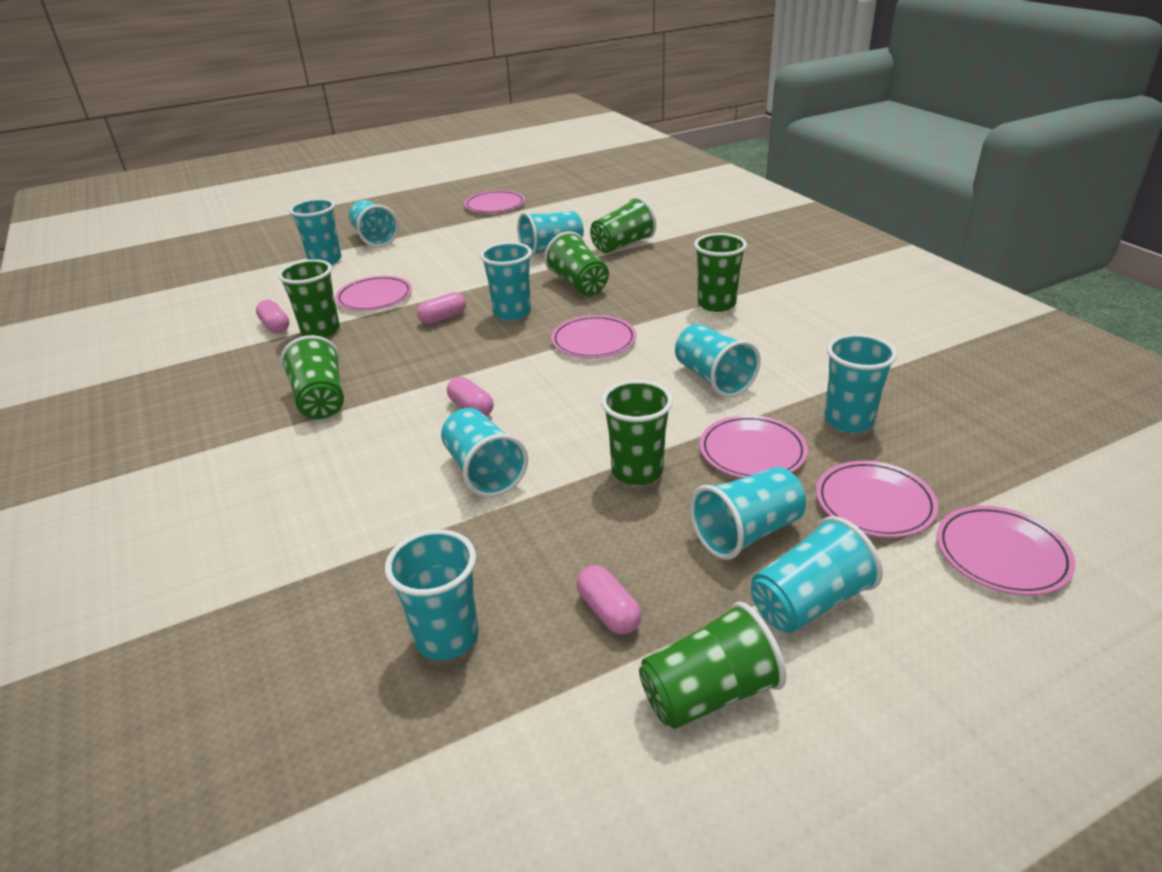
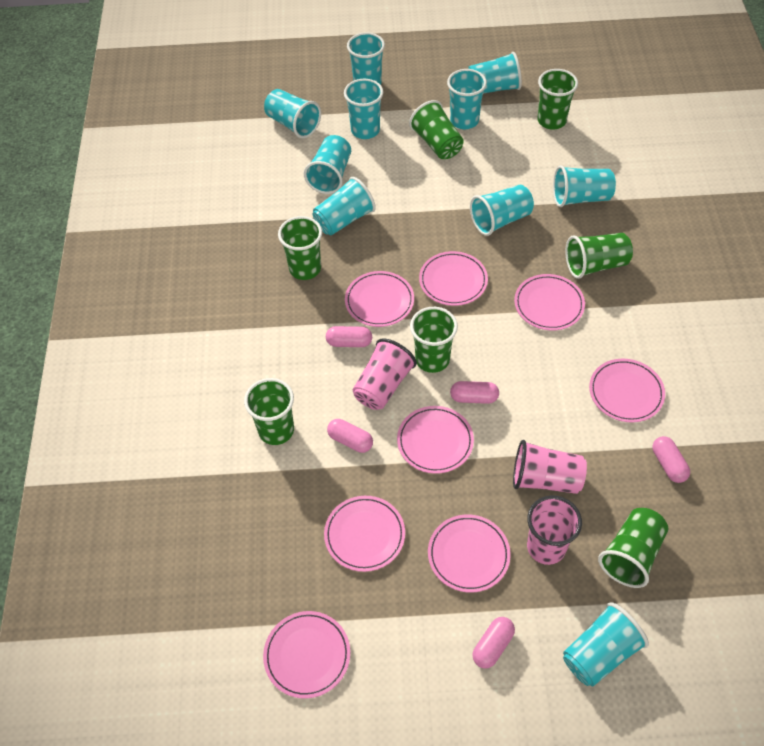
pink capsule: 4 -> 5
pink cup: 0 -> 3
pink plate: 6 -> 8

